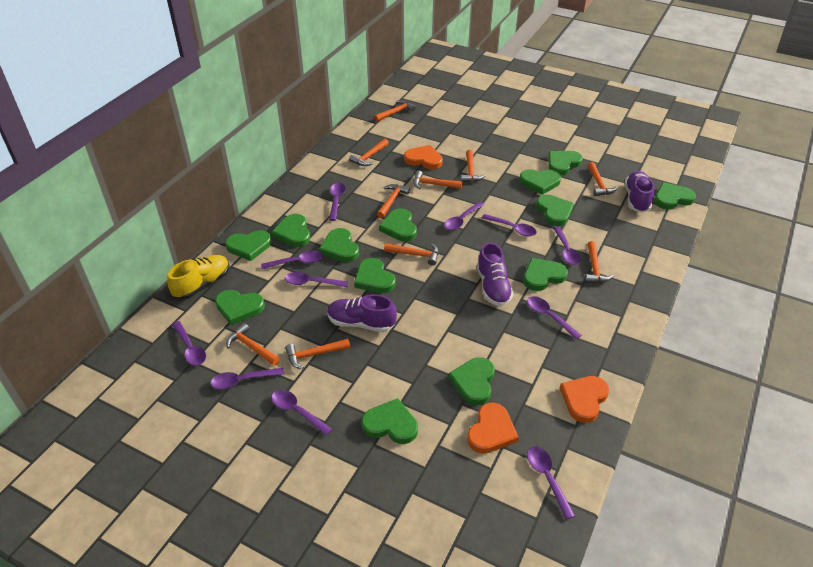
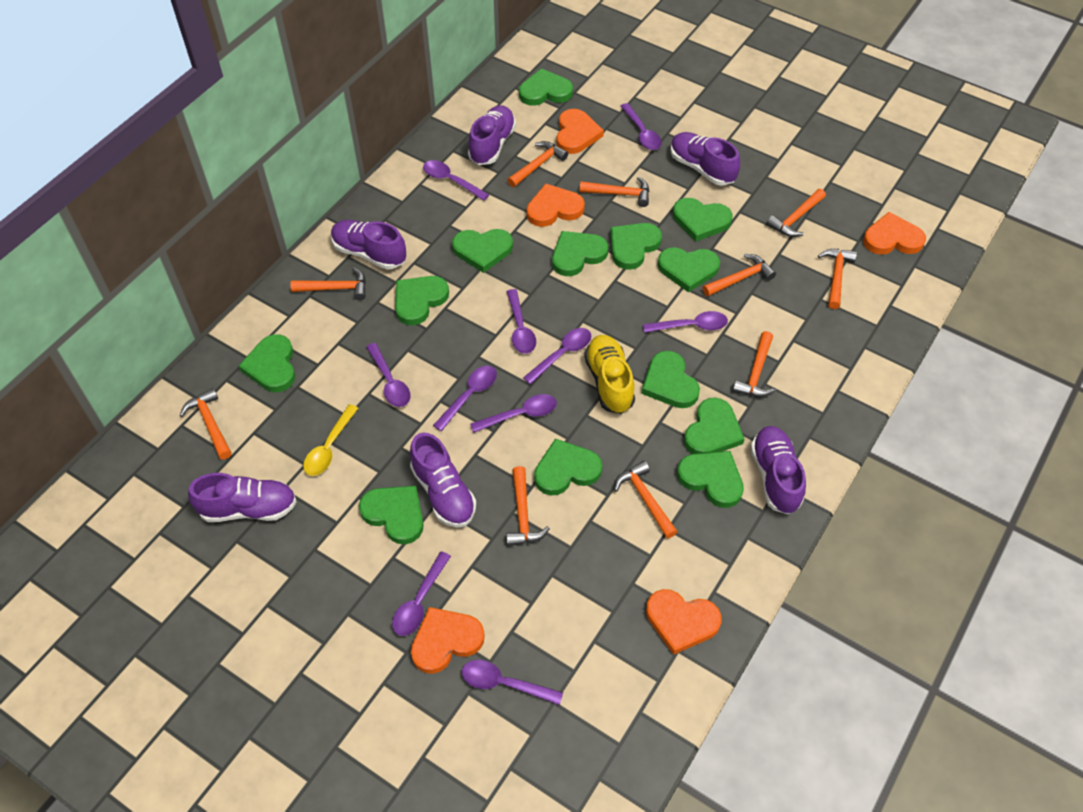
orange heart: 3 -> 5
purple shoe: 3 -> 6
purple spoon: 11 -> 10
yellow spoon: 0 -> 1

